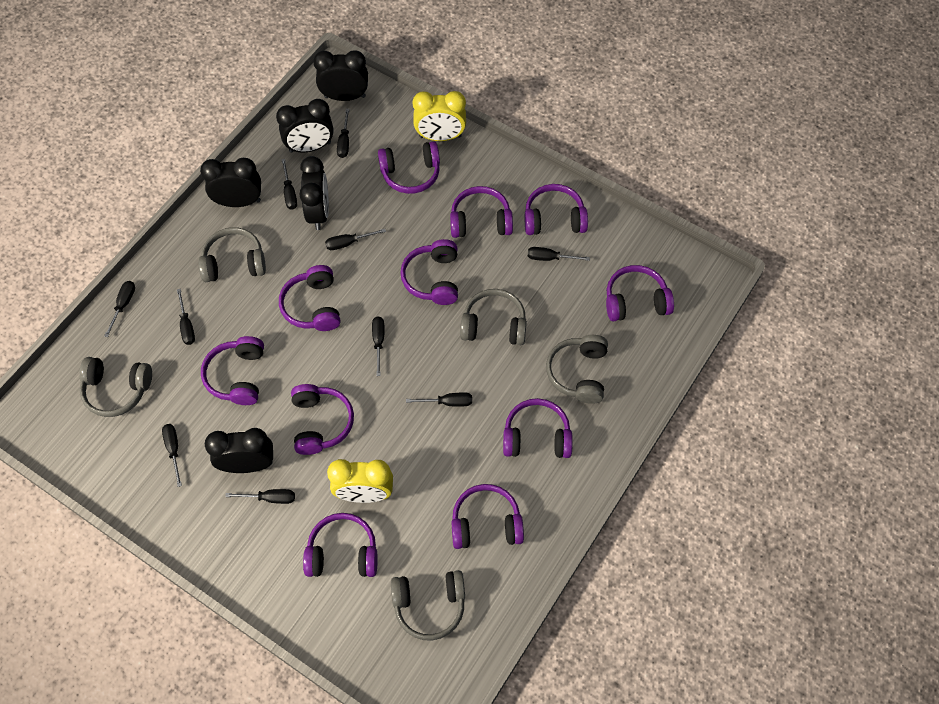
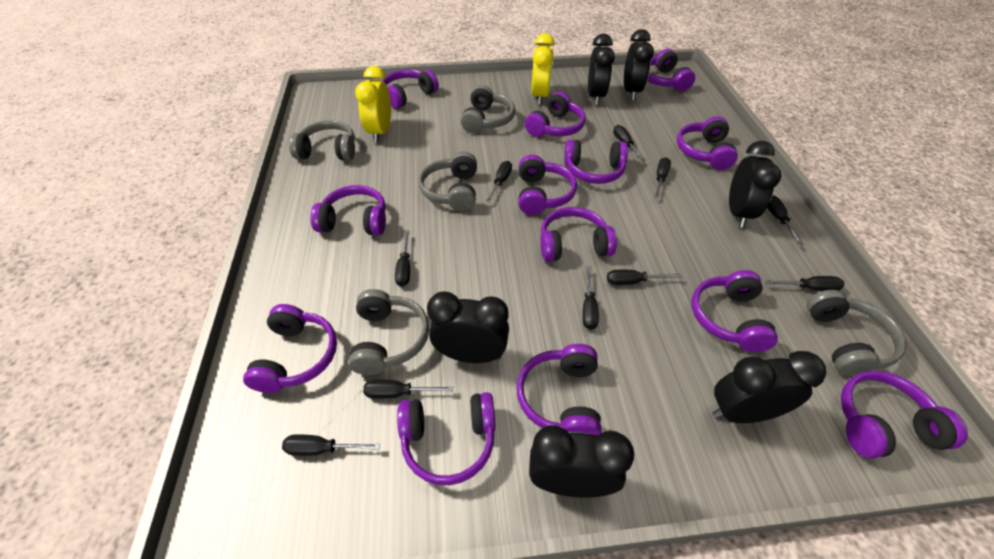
black clock: 5 -> 6
purple headphones: 11 -> 13

